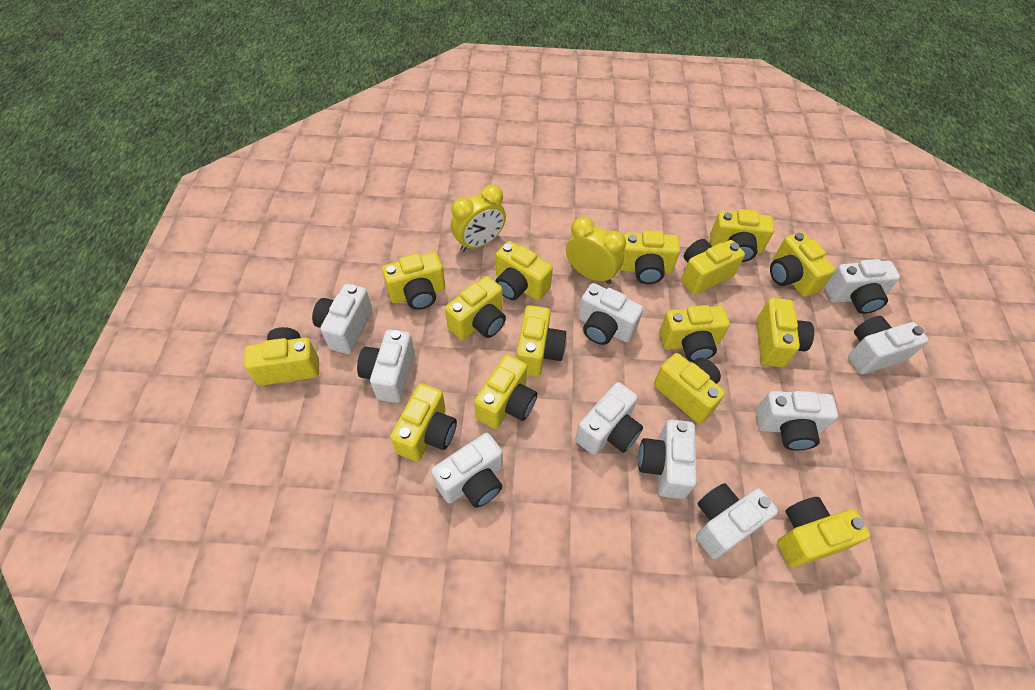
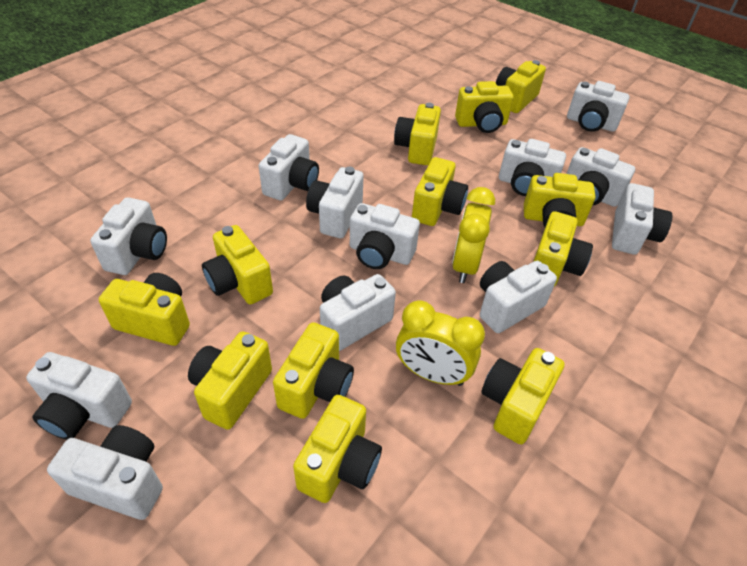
white camera: 10 -> 12
yellow camera: 15 -> 12

